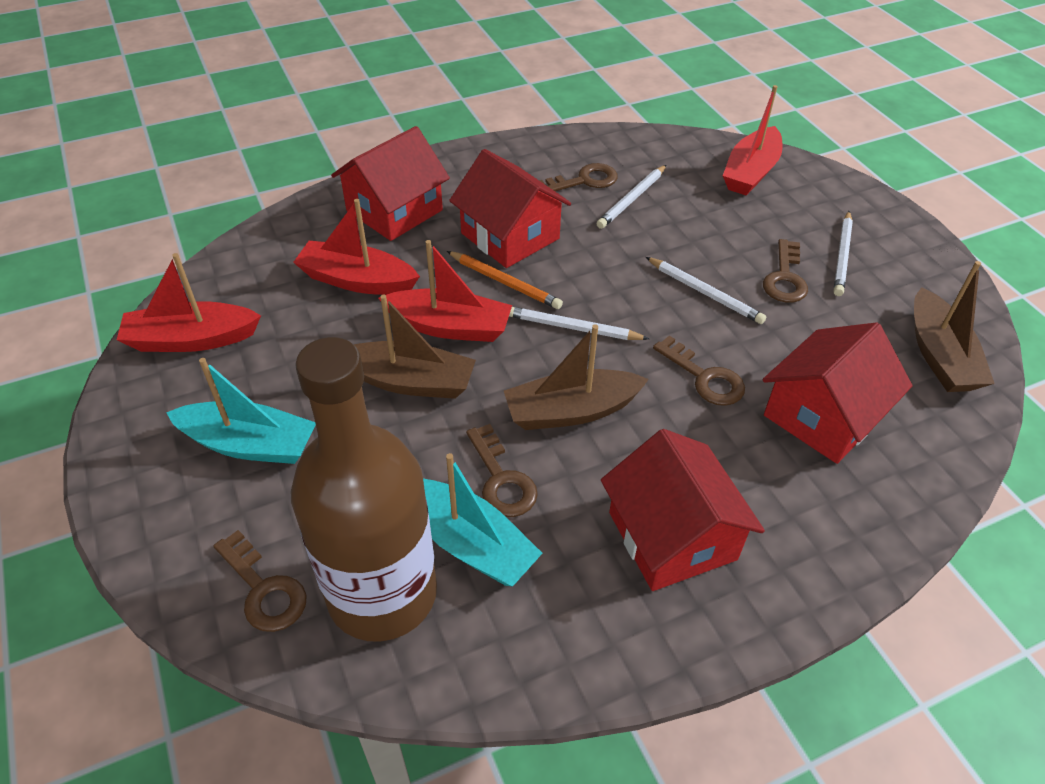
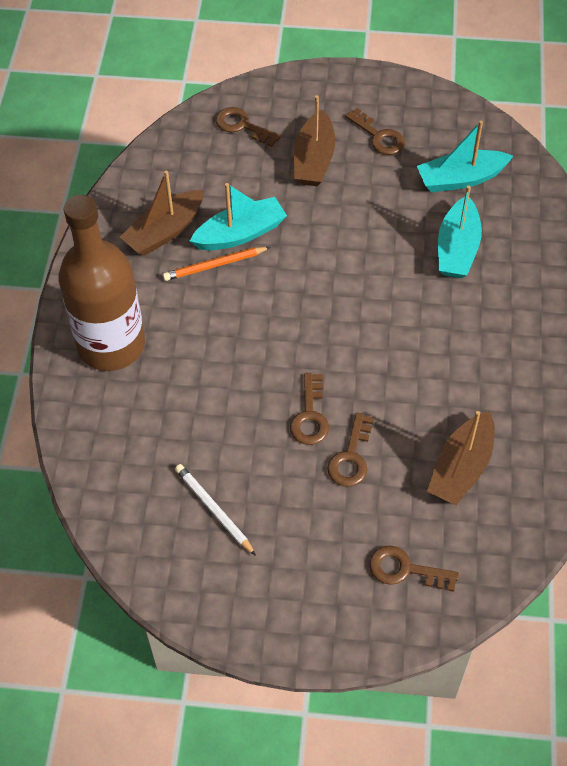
red boat: 4 -> 0
red house: 4 -> 0
turquoise boat: 2 -> 3
white pencil: 4 -> 1

